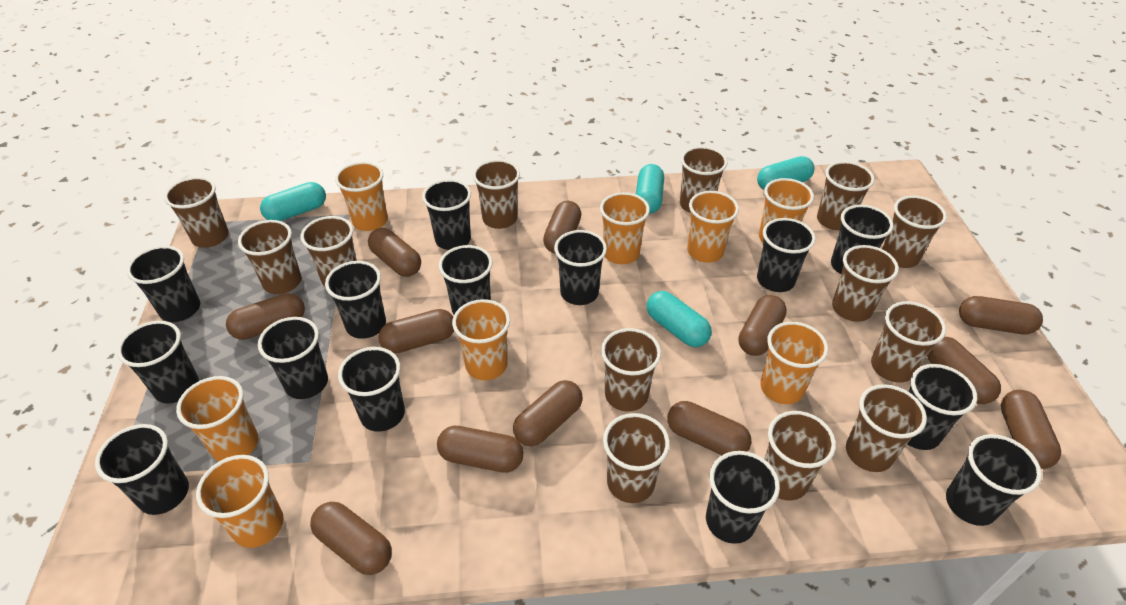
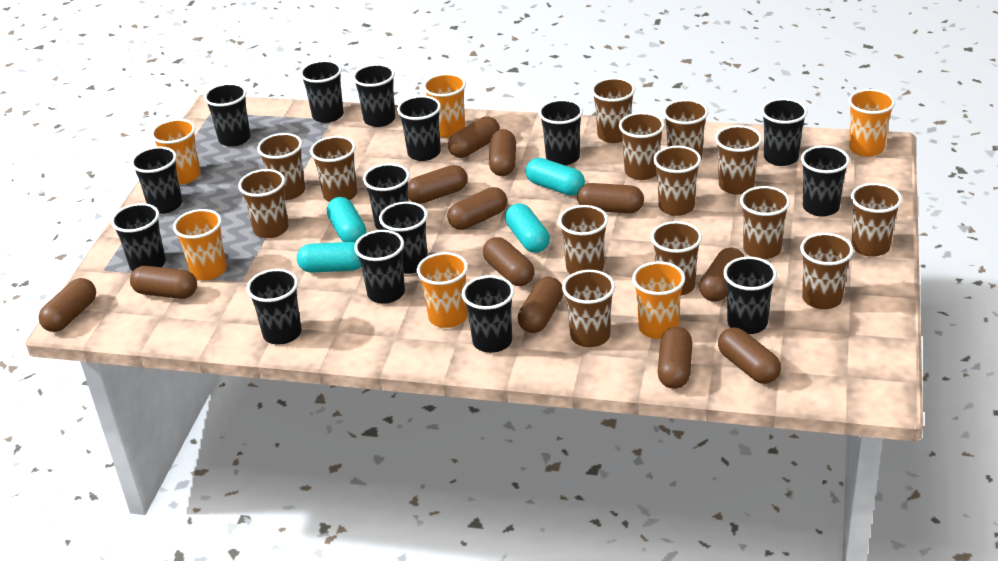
black cup: 14 -> 15
brown cup: 13 -> 14
orange cup: 8 -> 6

